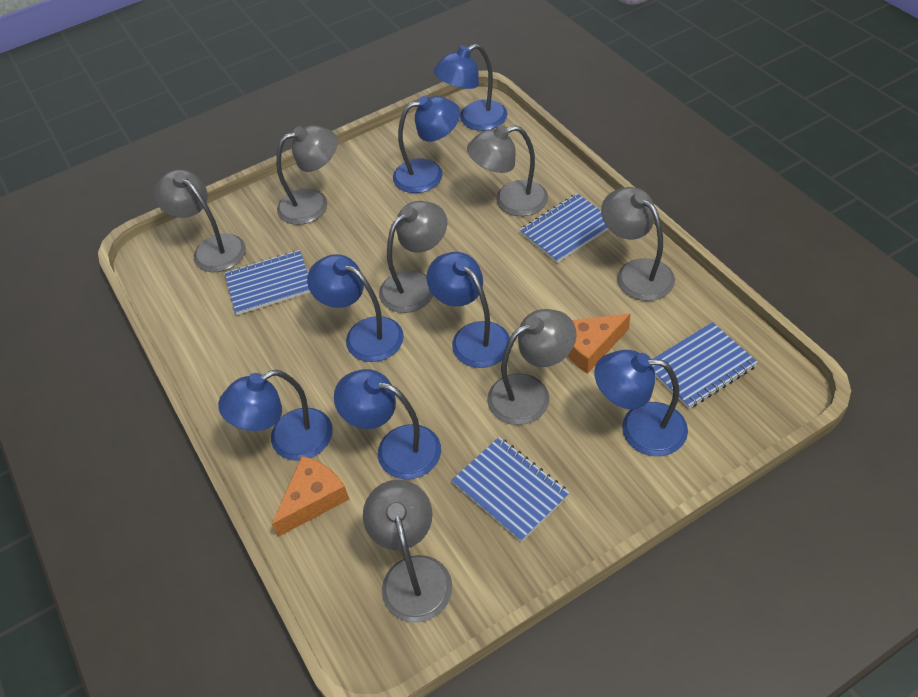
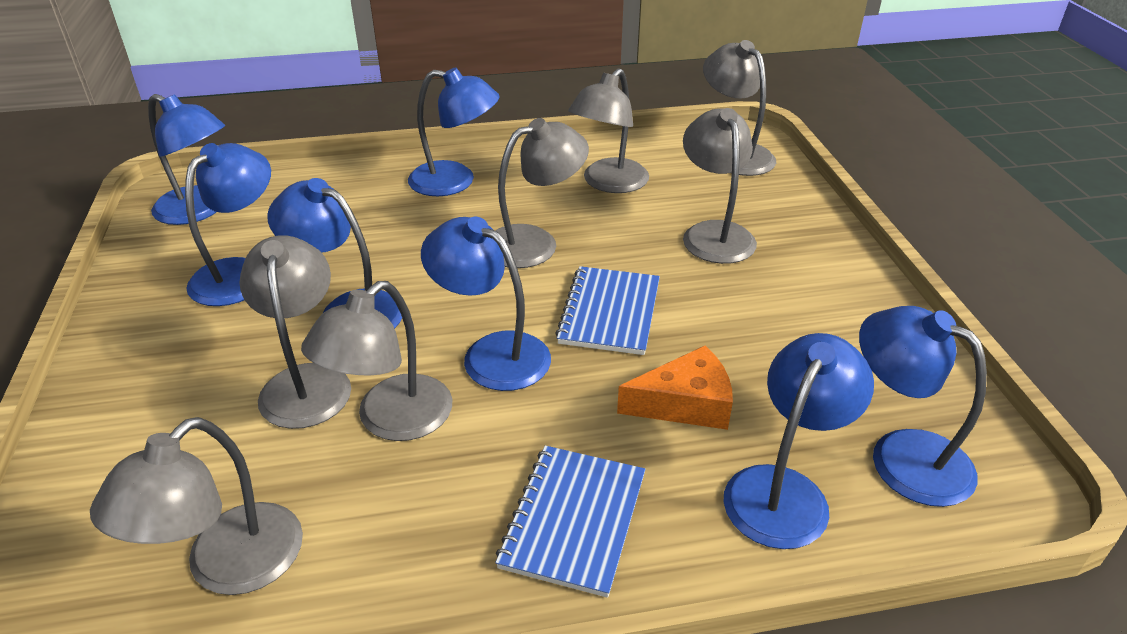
blue notebook: 4 -> 2
orange cheese: 2 -> 1

